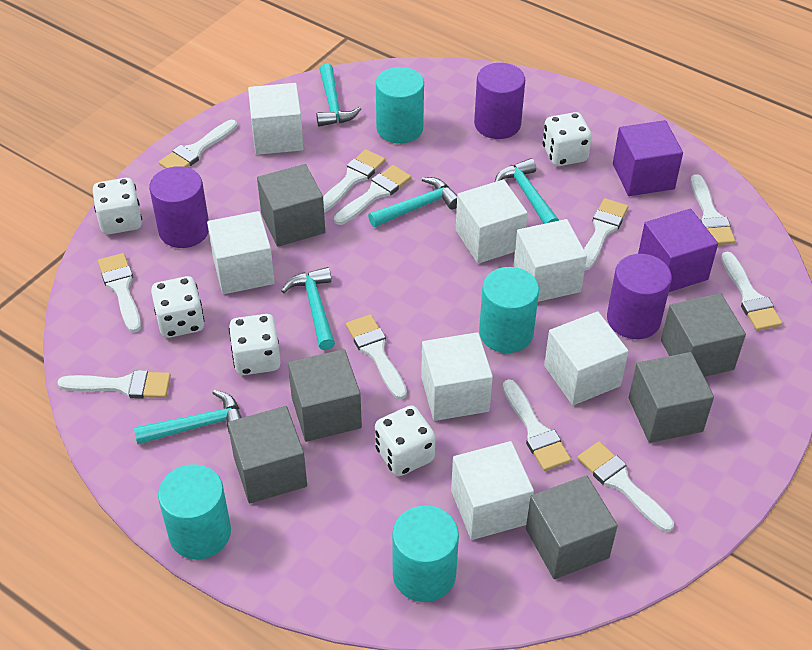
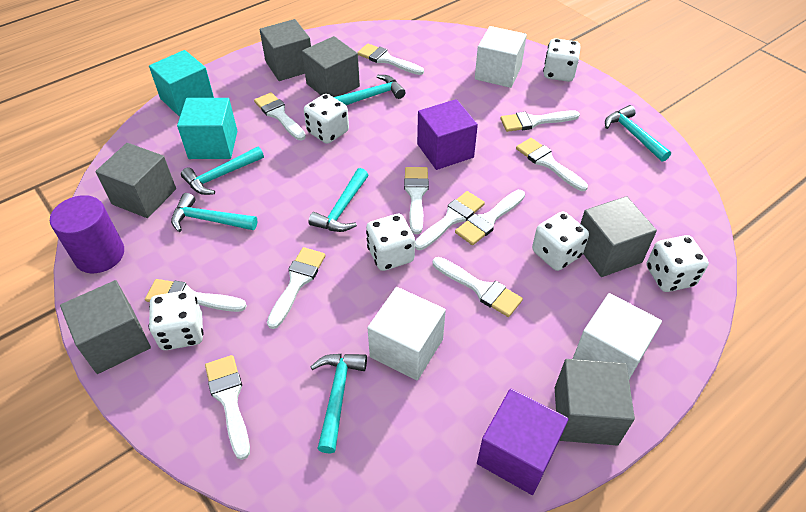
purple cylinder: 3 -> 1
turquoise cube: 0 -> 2
turquoise cylinder: 4 -> 0
turquoise hammer: 5 -> 6
white cube: 7 -> 3
white dice: 5 -> 6

